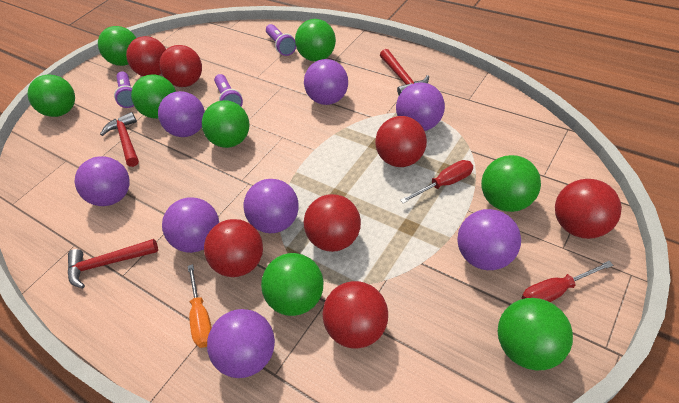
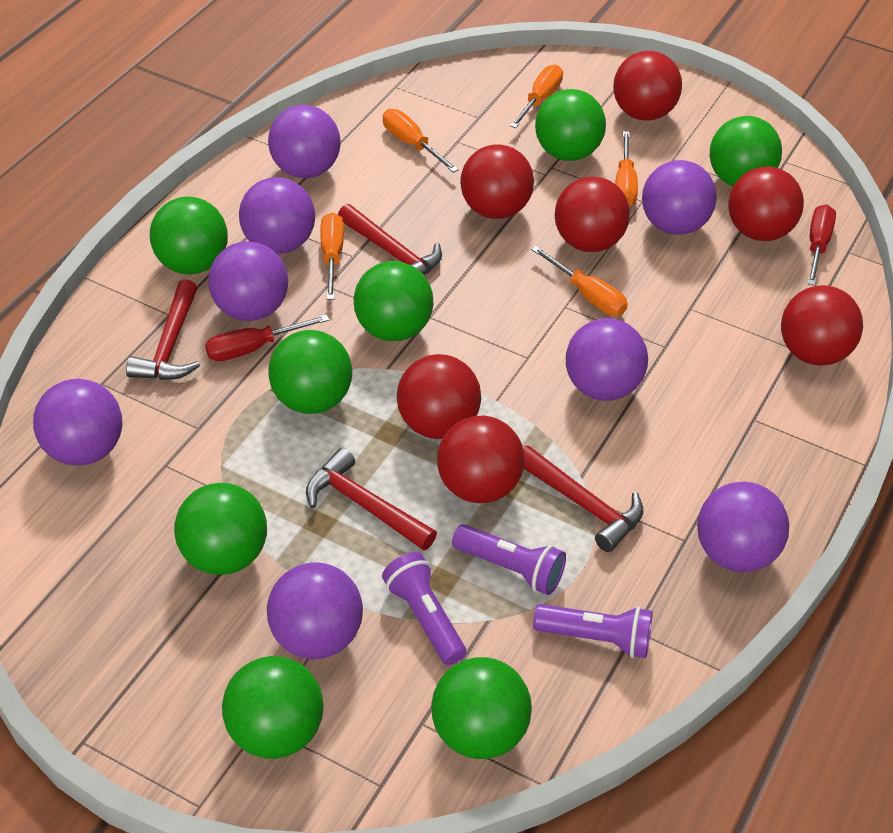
orange screwdriver: 1 -> 5
red hammer: 3 -> 4

